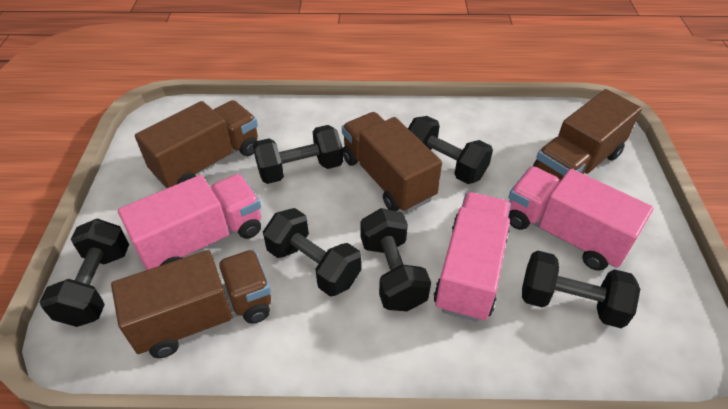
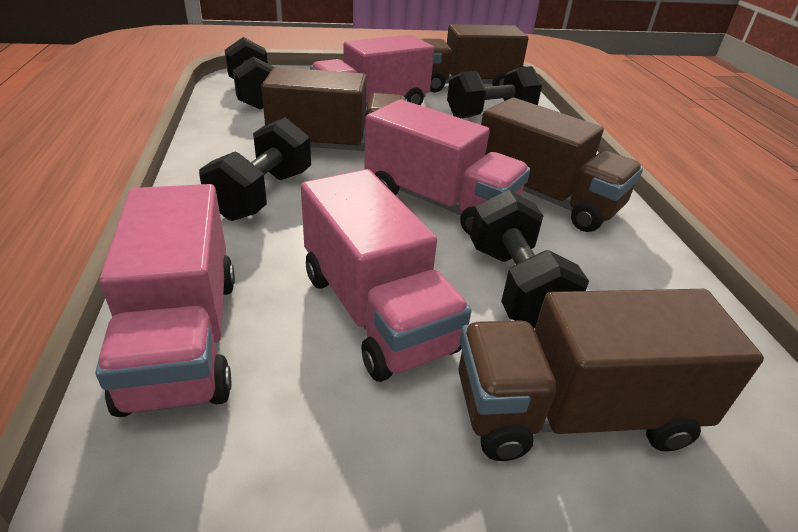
black dumbbell: 6 -> 4
pink truck: 3 -> 4

